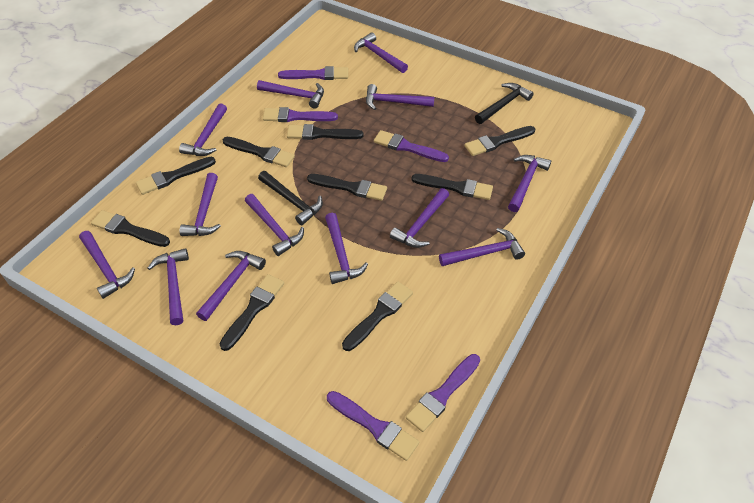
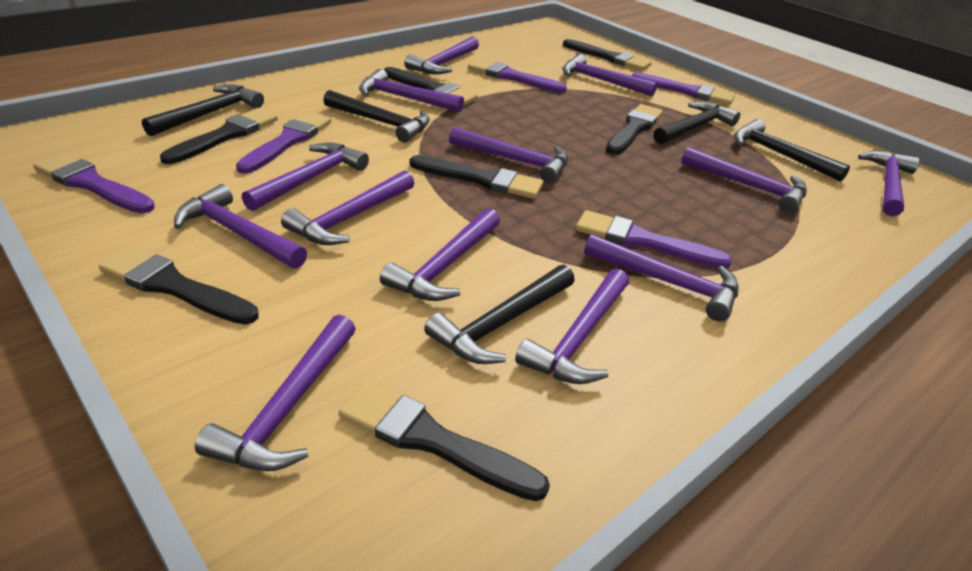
black brush: 9 -> 7
black hammer: 2 -> 5

